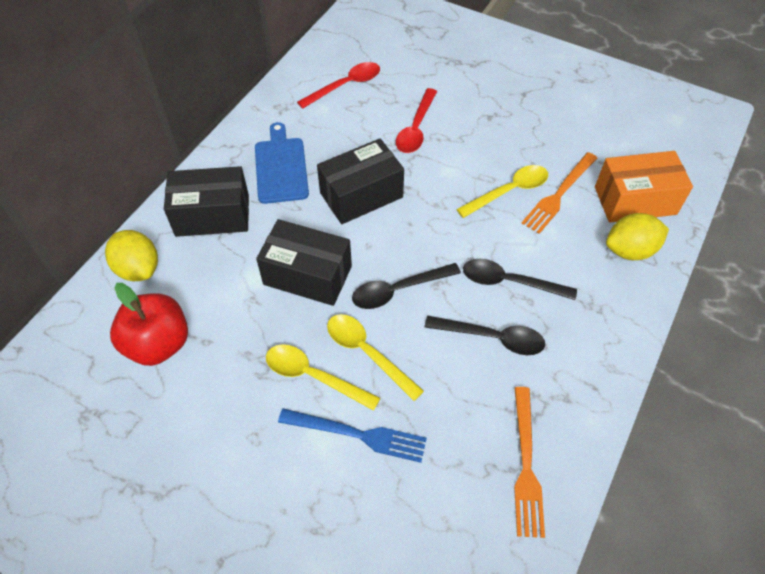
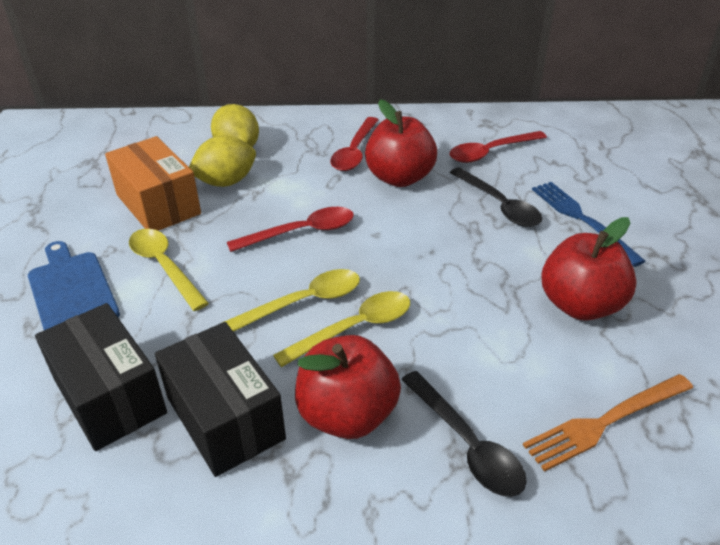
black box: 3 -> 2
black spoon: 3 -> 2
orange fork: 2 -> 1
red apple: 1 -> 3
red spoon: 2 -> 3

